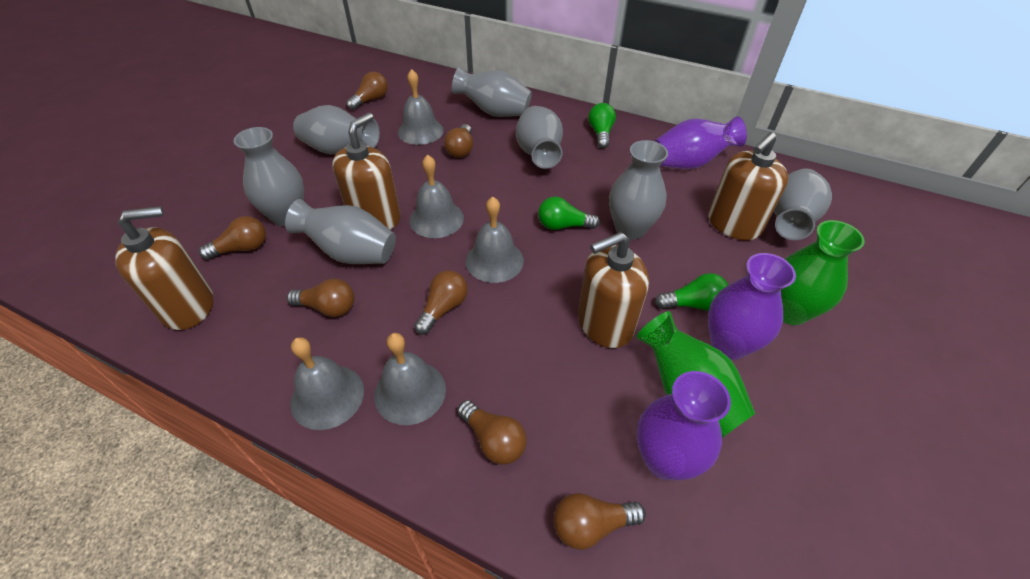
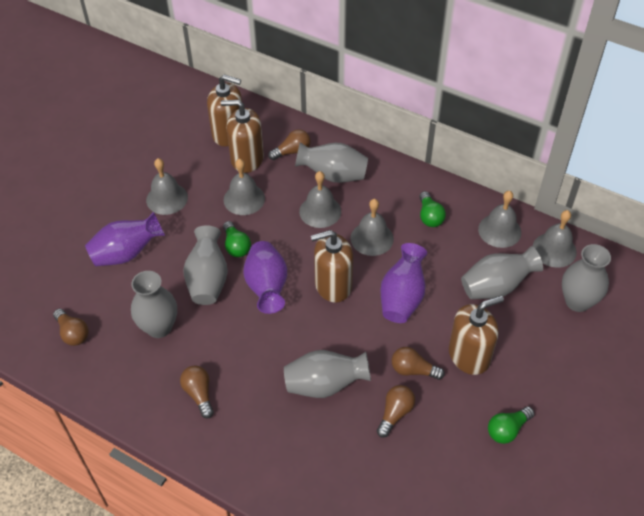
brown light bulb: 7 -> 5
green vase: 2 -> 0
grey bell: 5 -> 6
grey vase: 7 -> 6

